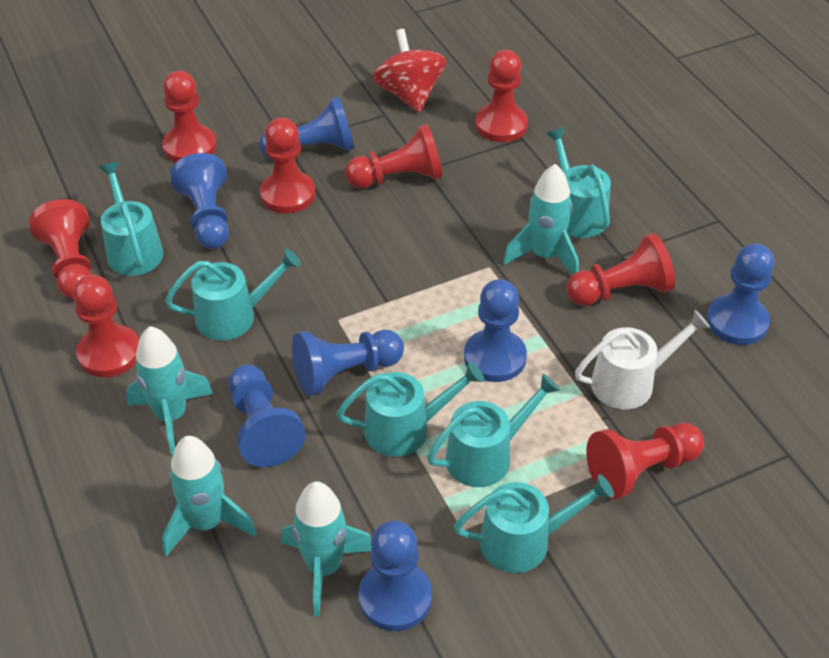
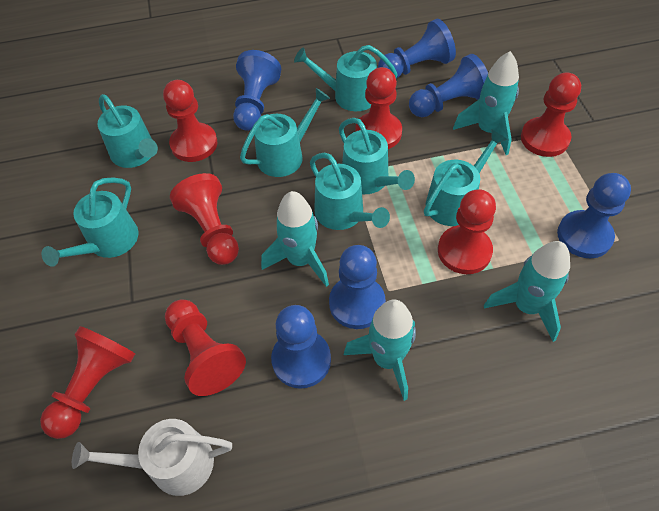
blue pawn: 7 -> 6
red pawn: 8 -> 7
red spinning top: 1 -> 0
turquoise watering can: 6 -> 7

